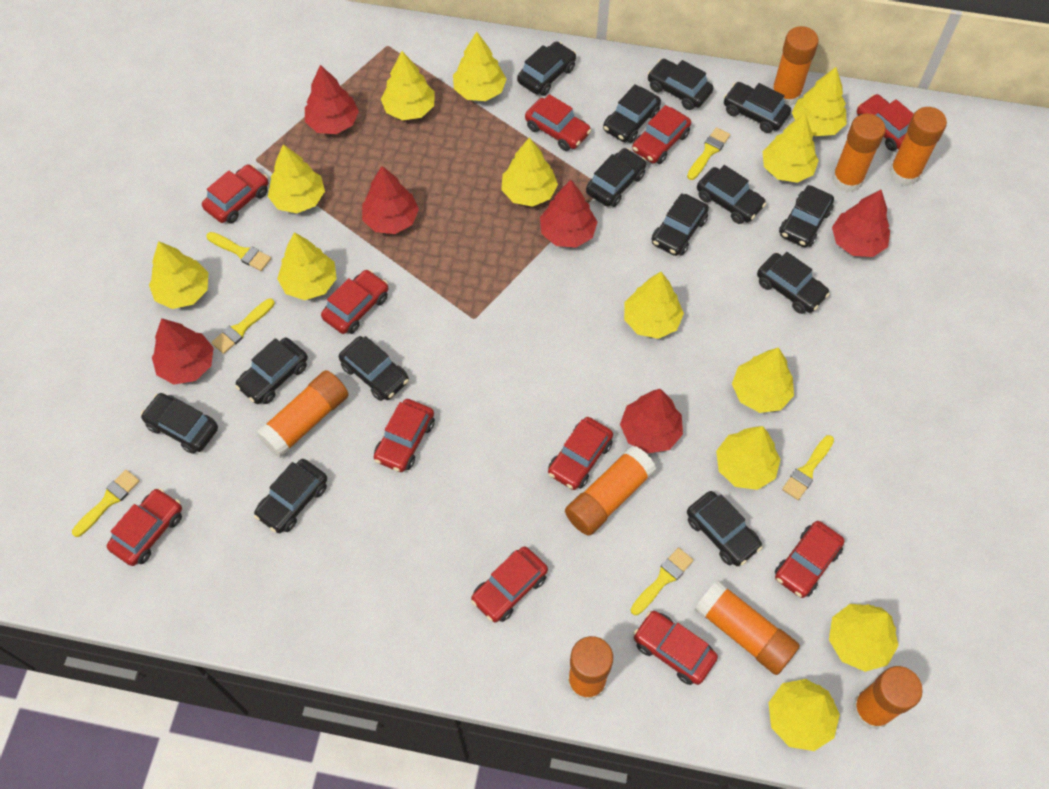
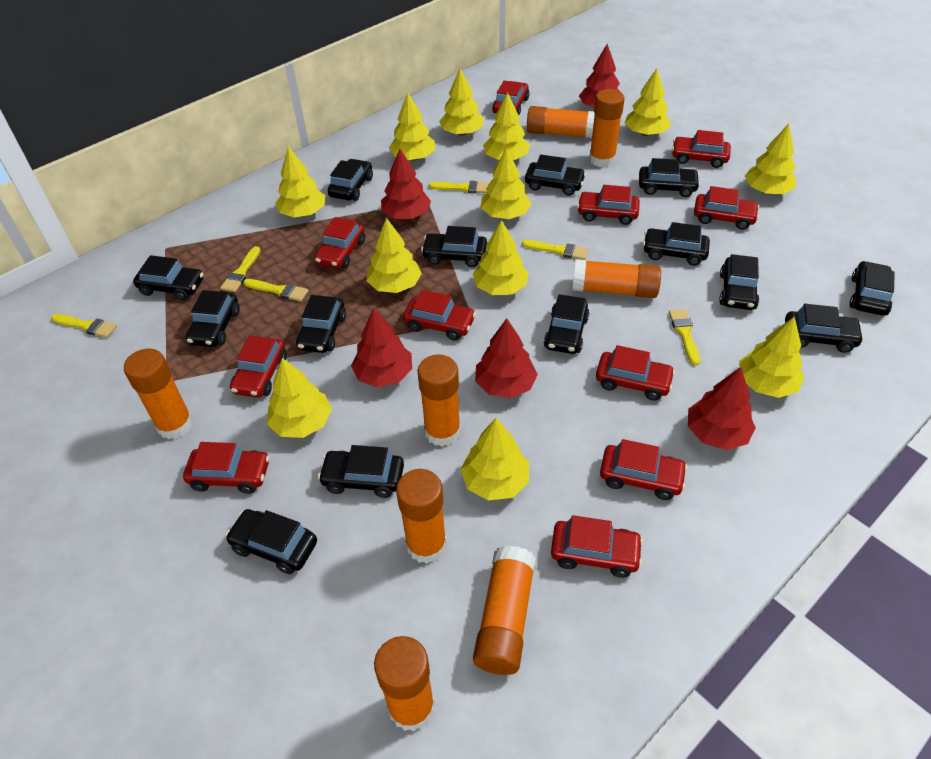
red tree: 6 -> 5
yellow tree: 13 -> 12

